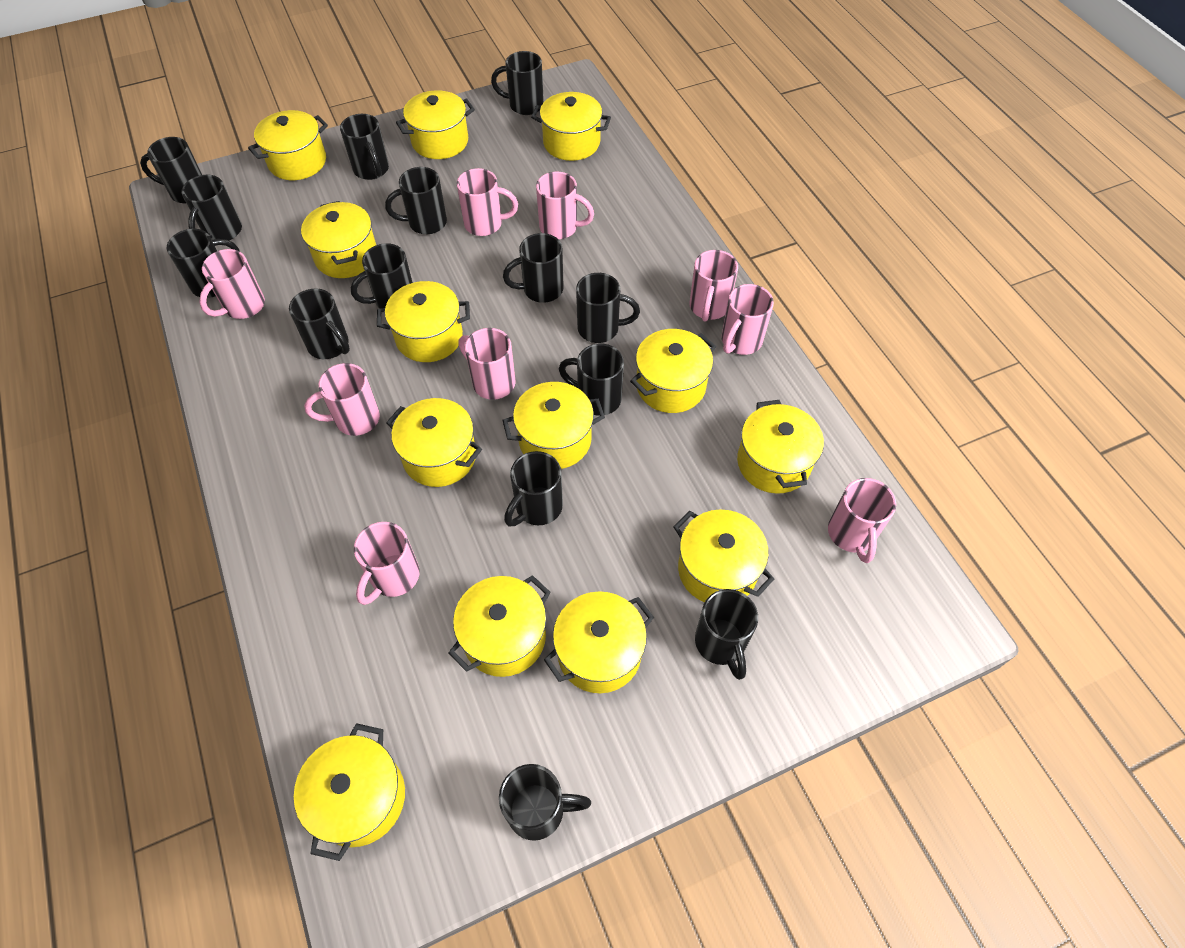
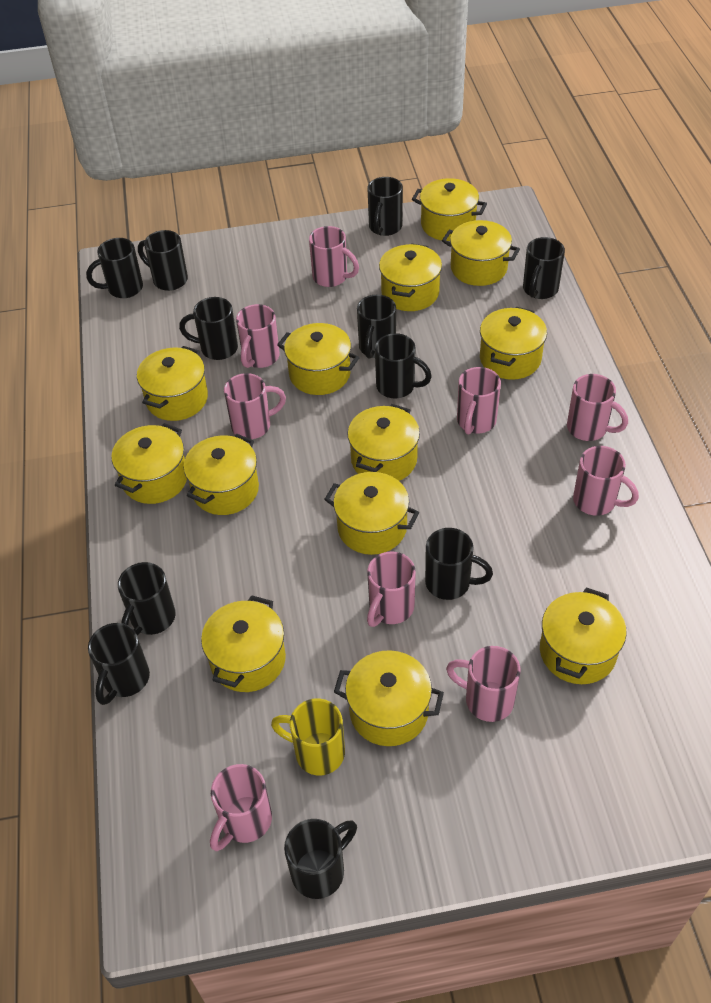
black mug: 14 -> 11
yellow mug: 0 -> 1

